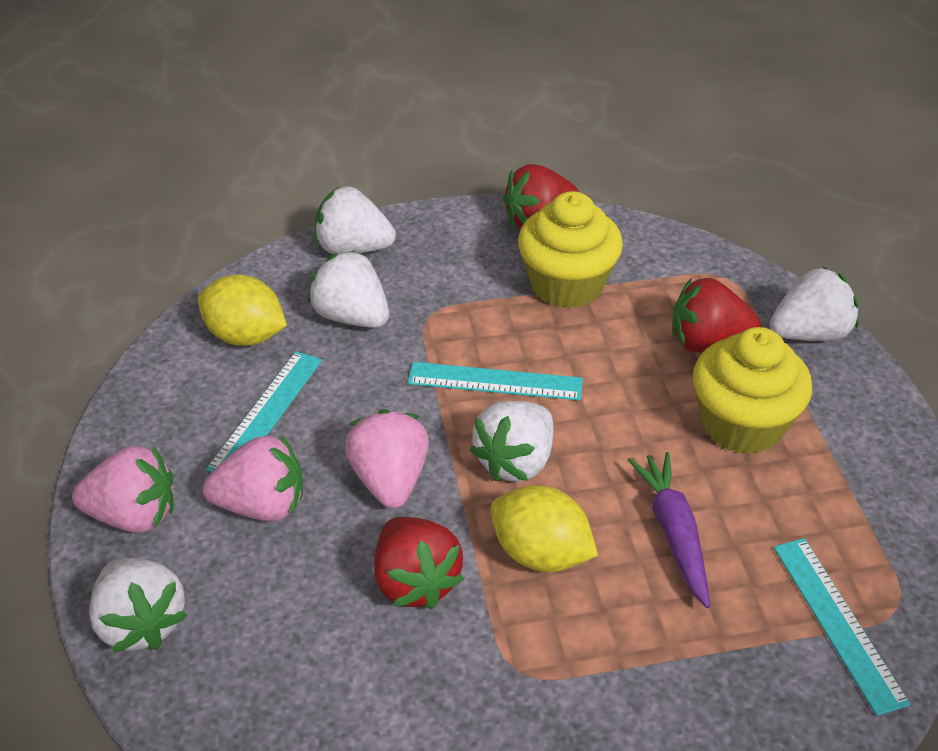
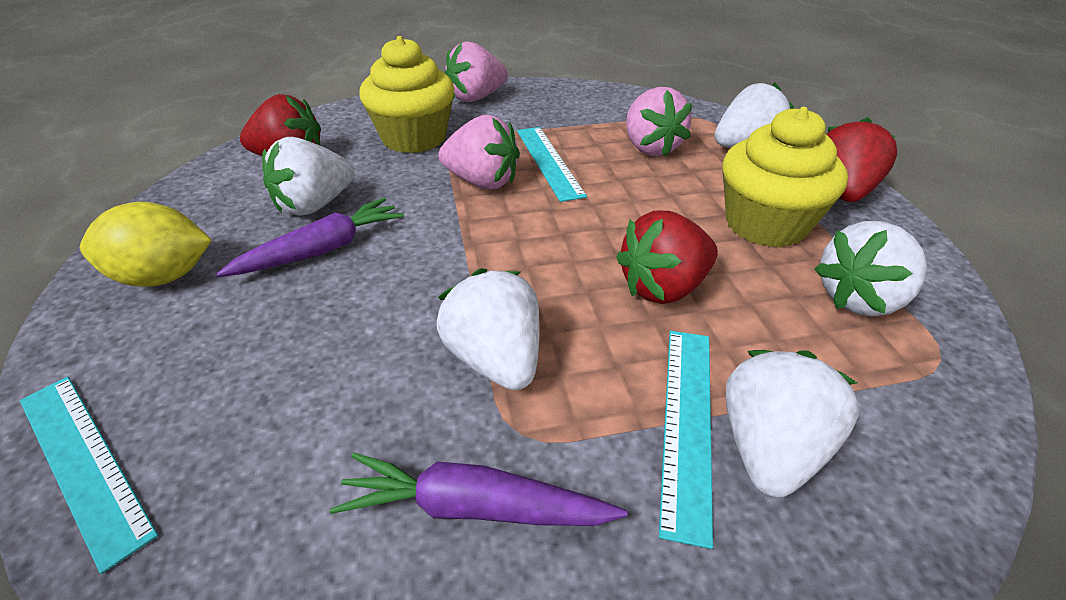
purple carrot: 1 -> 2
yellow lemon: 2 -> 1

